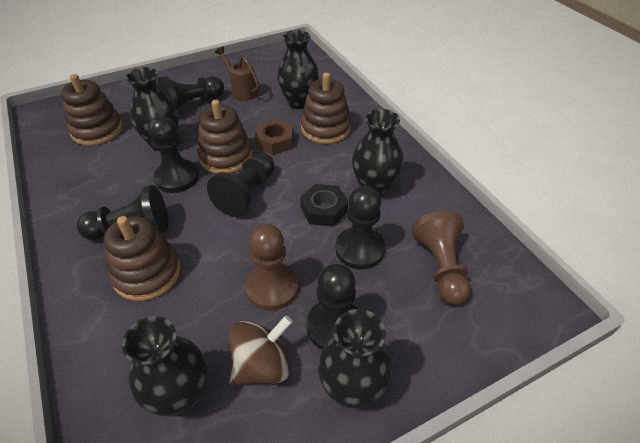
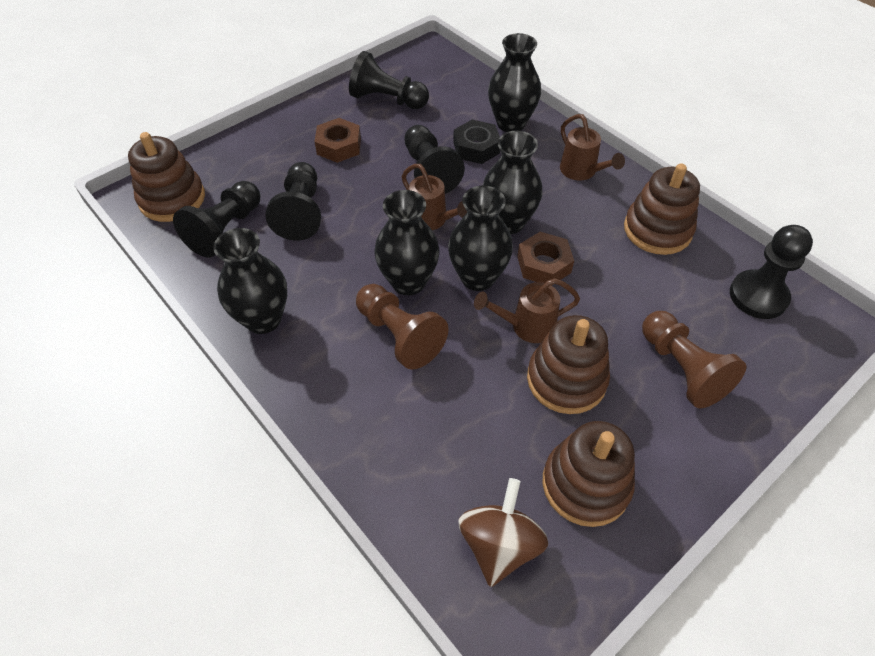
black pawn: 6 -> 5
brown nut: 1 -> 2
brown watering can: 1 -> 3

